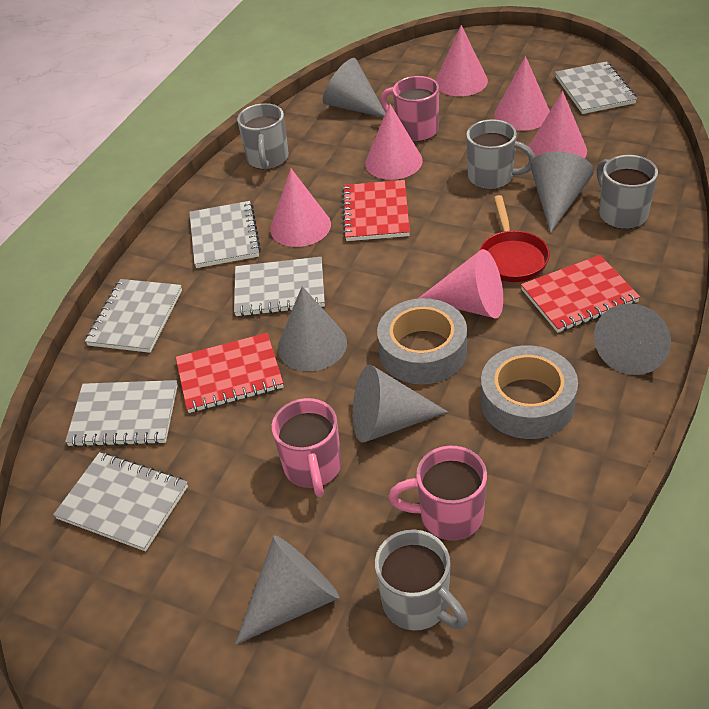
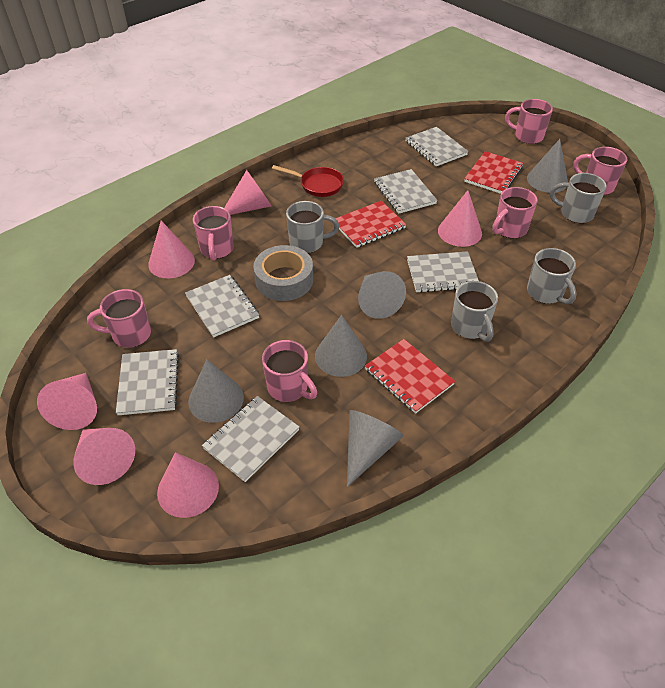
grey cone: 6 -> 5
grey tape: 2 -> 1
pink mug: 3 -> 6

